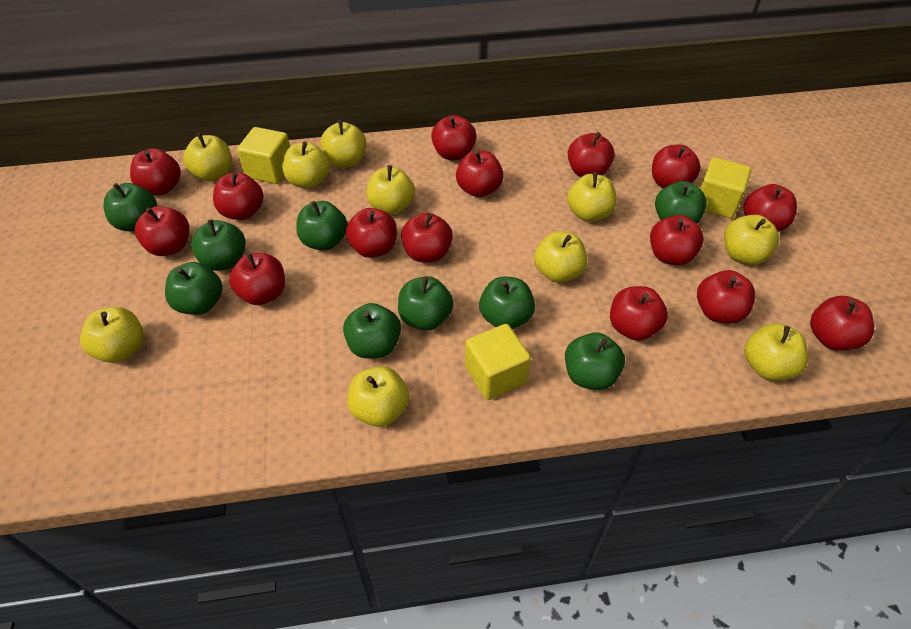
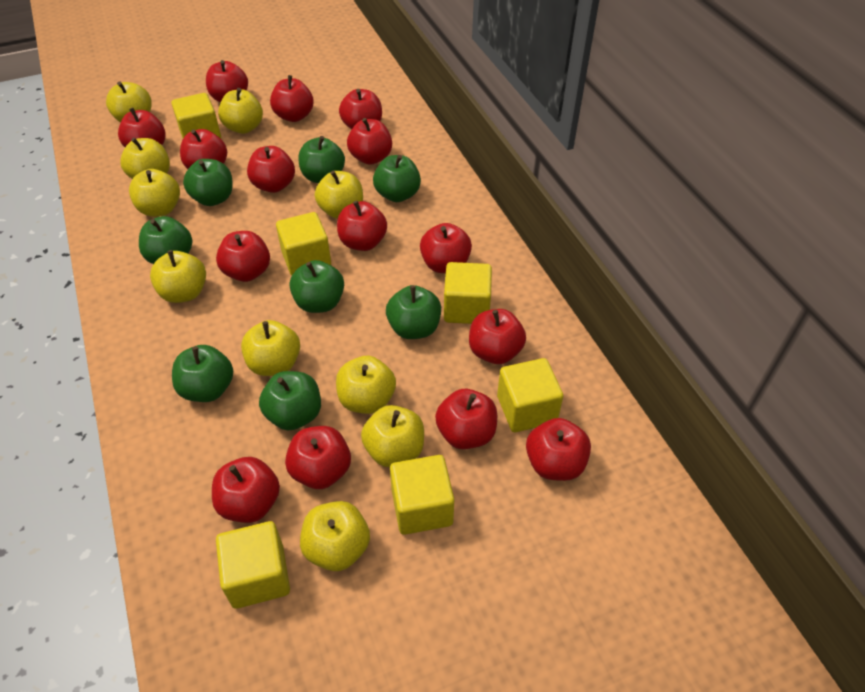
green apple: 9 -> 8
yellow cube: 3 -> 6

